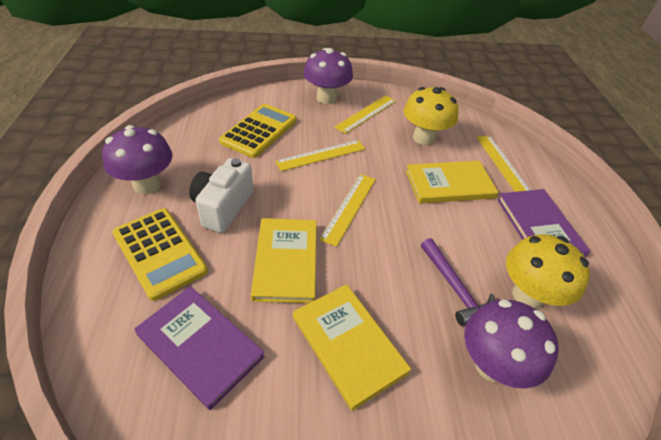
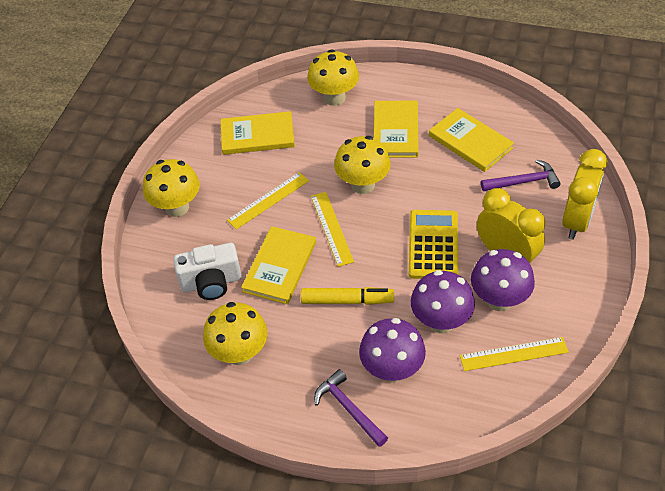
purple book: 2 -> 0
purple hammer: 1 -> 2
yellow book: 3 -> 4
yellow calculator: 2 -> 1
yellow clock: 0 -> 2
yellow marker: 0 -> 1
yellow mushroom: 2 -> 4
yellow ruler: 4 -> 3

